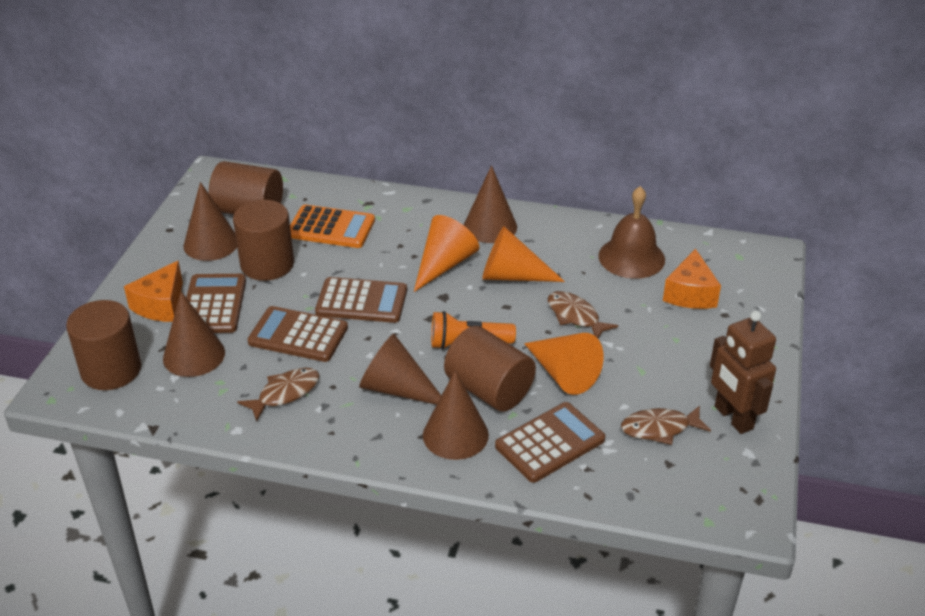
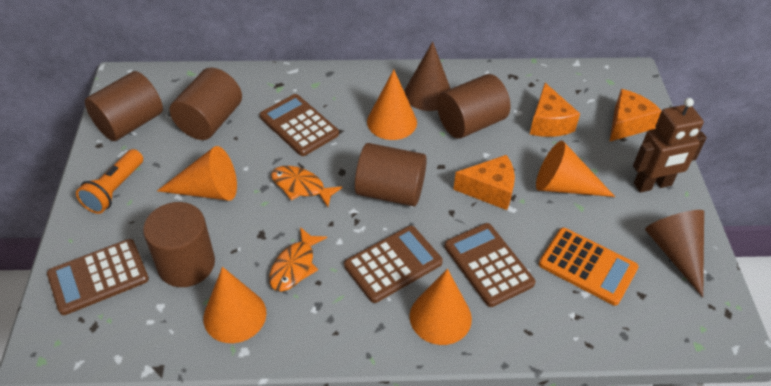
brown bell: 1 -> 0
brown cone: 5 -> 2
brown cylinder: 4 -> 5
brown fish: 3 -> 0
orange cheese: 2 -> 3
orange cone: 3 -> 5
orange fish: 0 -> 2

